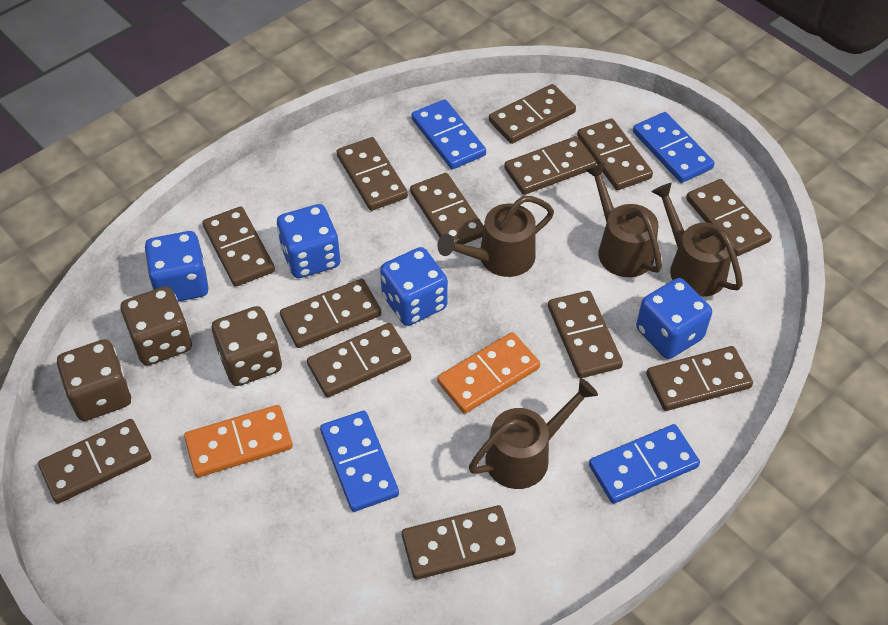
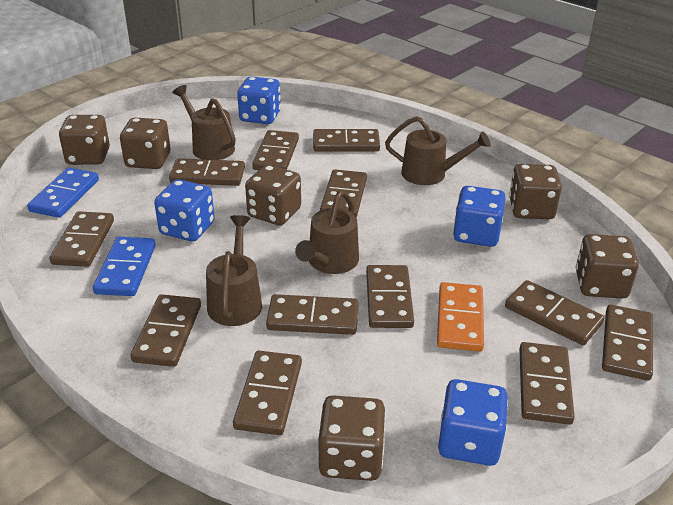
blue domino: 4 -> 2
brown dice: 3 -> 6
brown domino: 13 -> 12
orange domino: 2 -> 1

